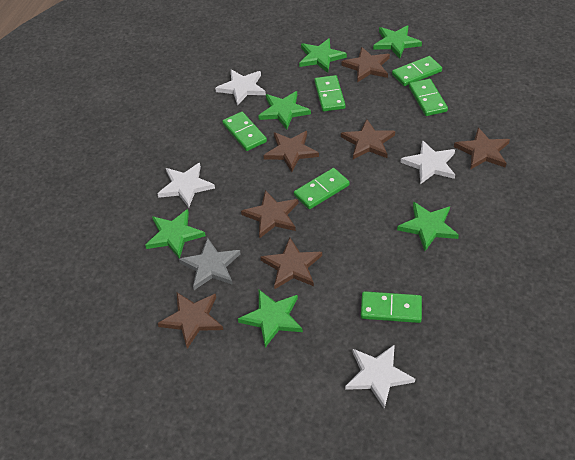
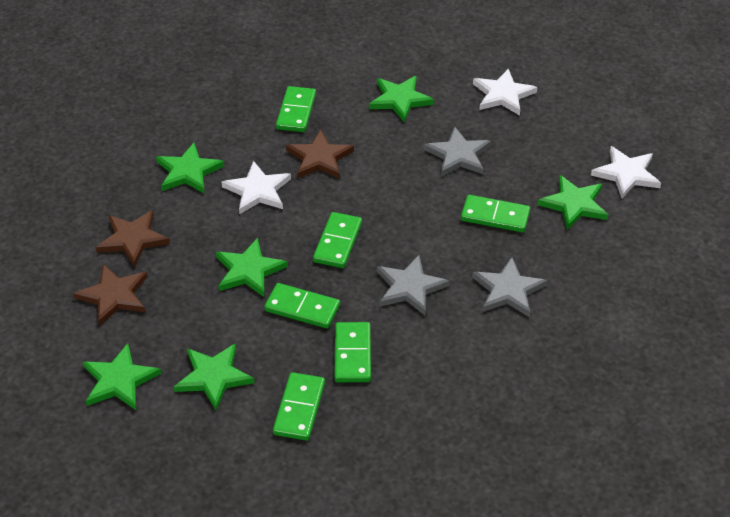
brown star: 7 -> 3
grey star: 1 -> 3
white star: 4 -> 3

